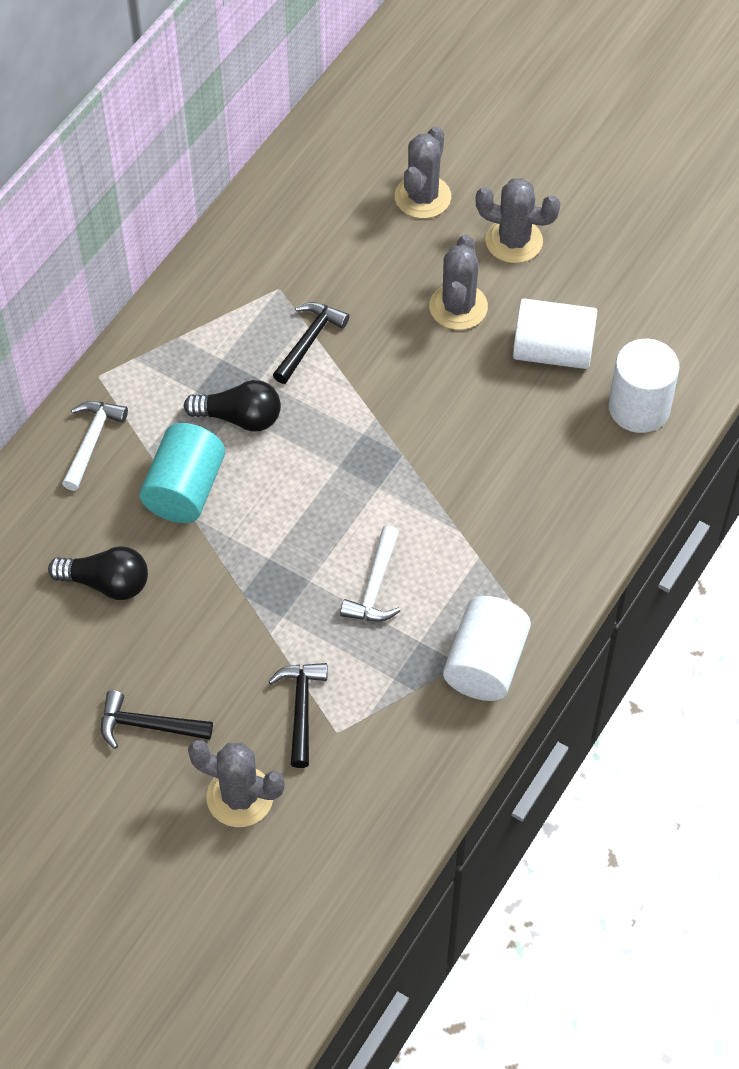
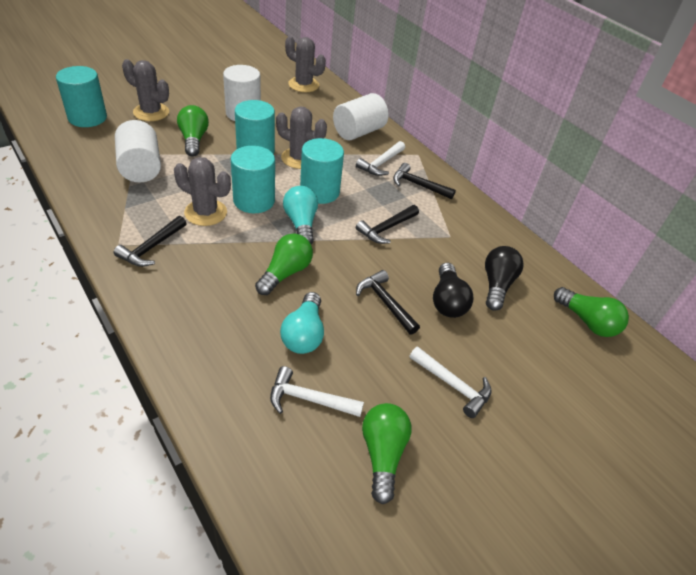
black hammer: 3 -> 4
green light bulb: 0 -> 4
turquoise cylinder: 1 -> 4
turquoise light bulb: 0 -> 2
white hammer: 2 -> 3

